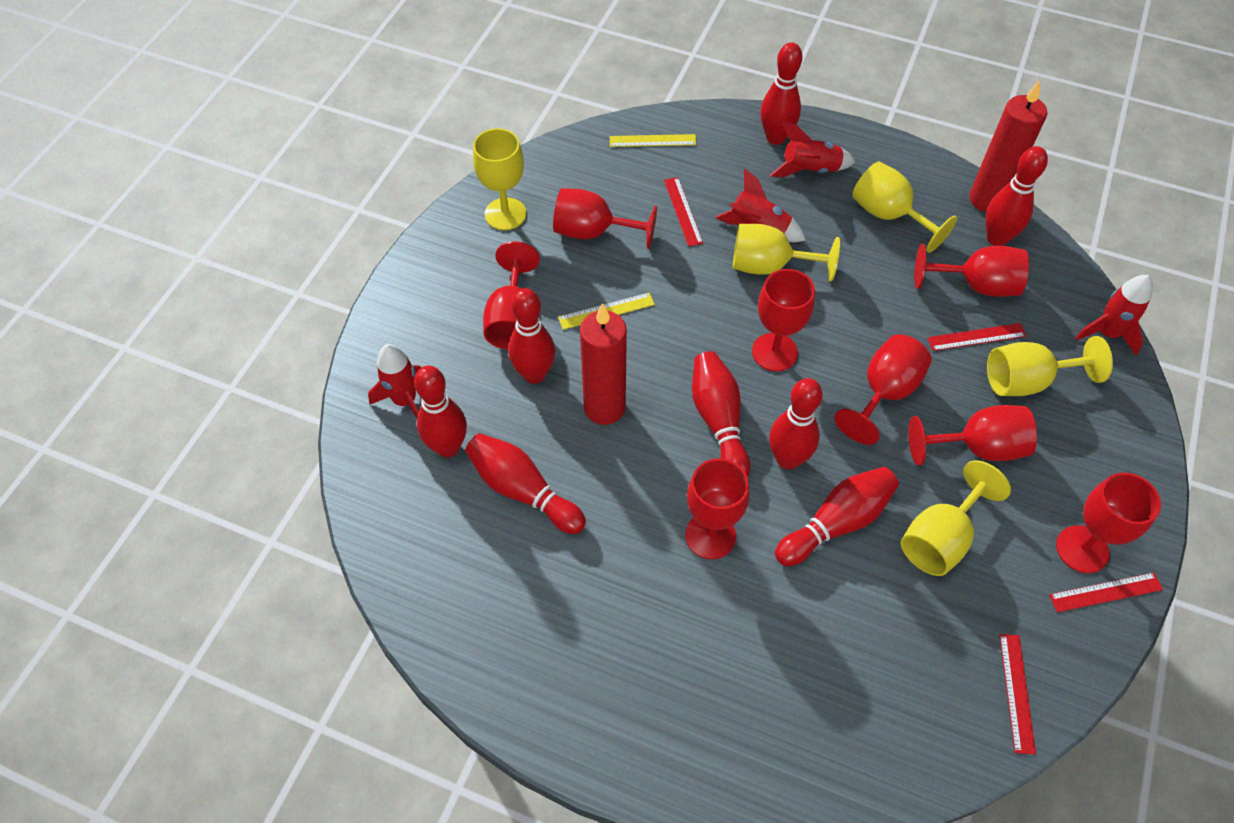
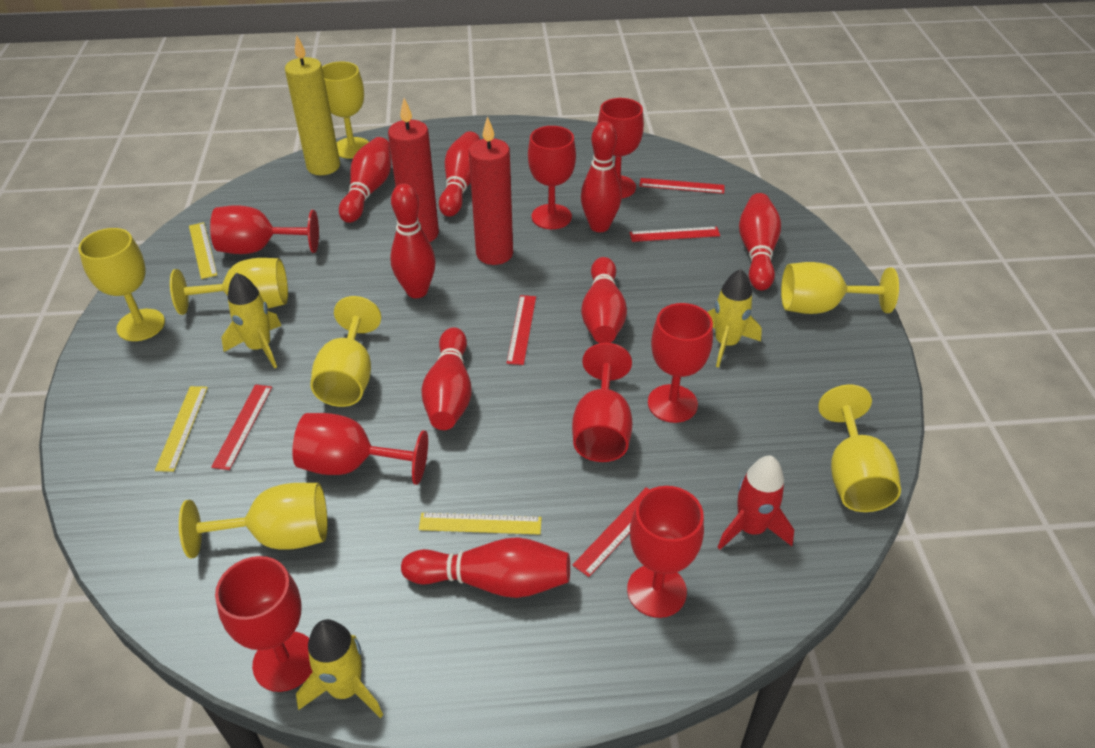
red rocket: 4 -> 1
red ruler: 4 -> 5
yellow candle: 0 -> 1
yellow goblet: 5 -> 7
yellow rocket: 0 -> 3
yellow ruler: 2 -> 3

